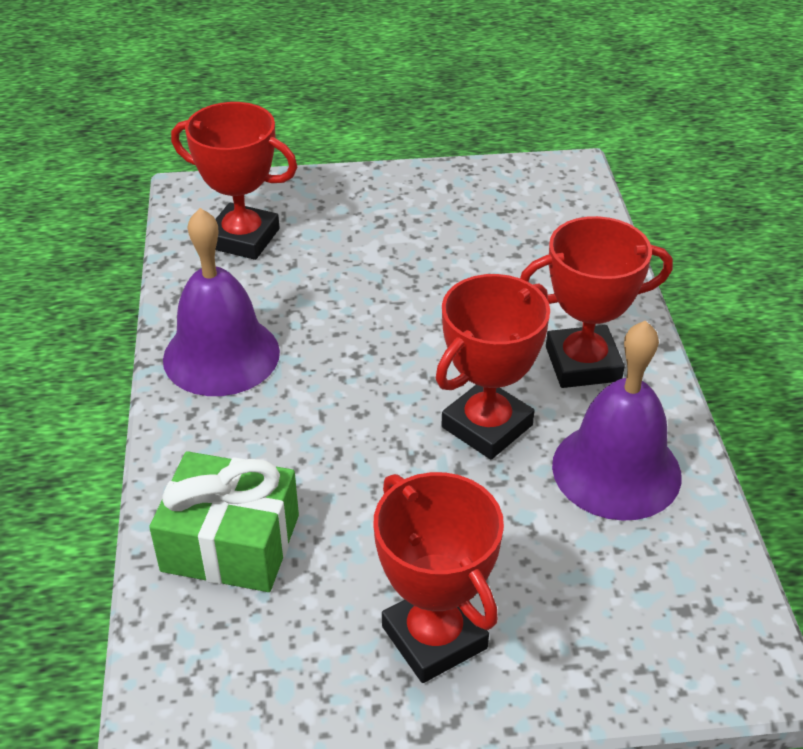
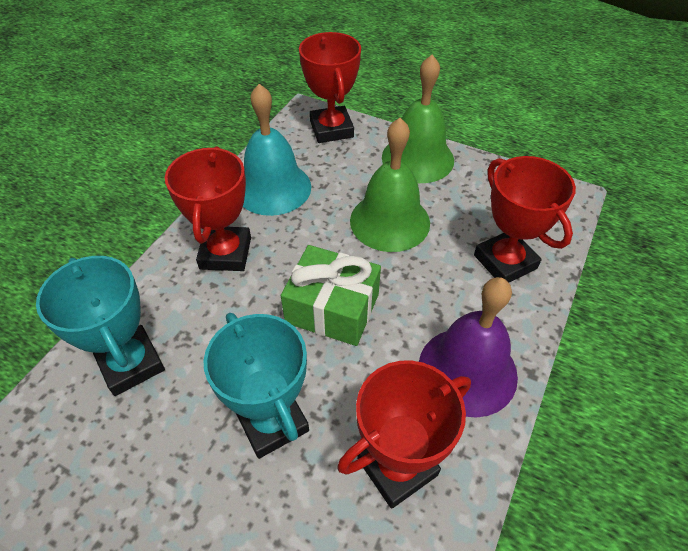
green bell: 0 -> 2
purple bell: 2 -> 1
turquoise bell: 0 -> 1
turquoise trophy: 0 -> 2

